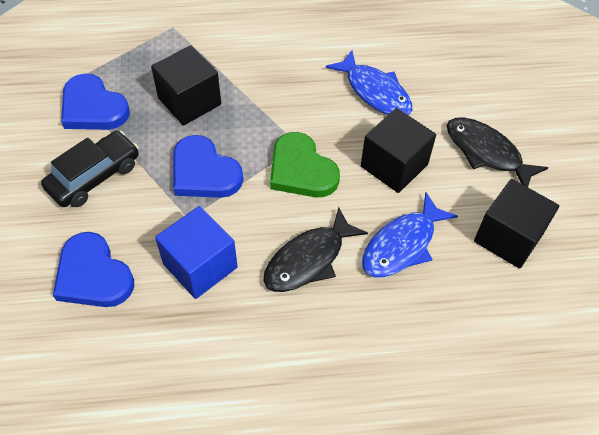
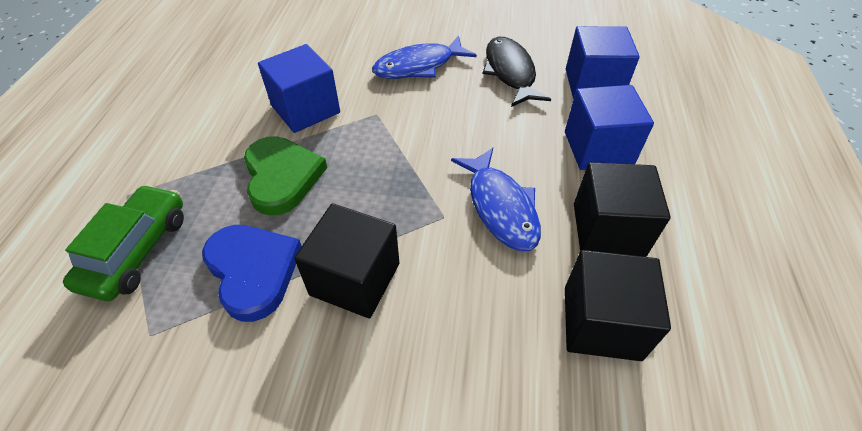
black car: 1 -> 0
black fish: 2 -> 1
blue cube: 1 -> 3
blue heart: 3 -> 1
green car: 0 -> 1

